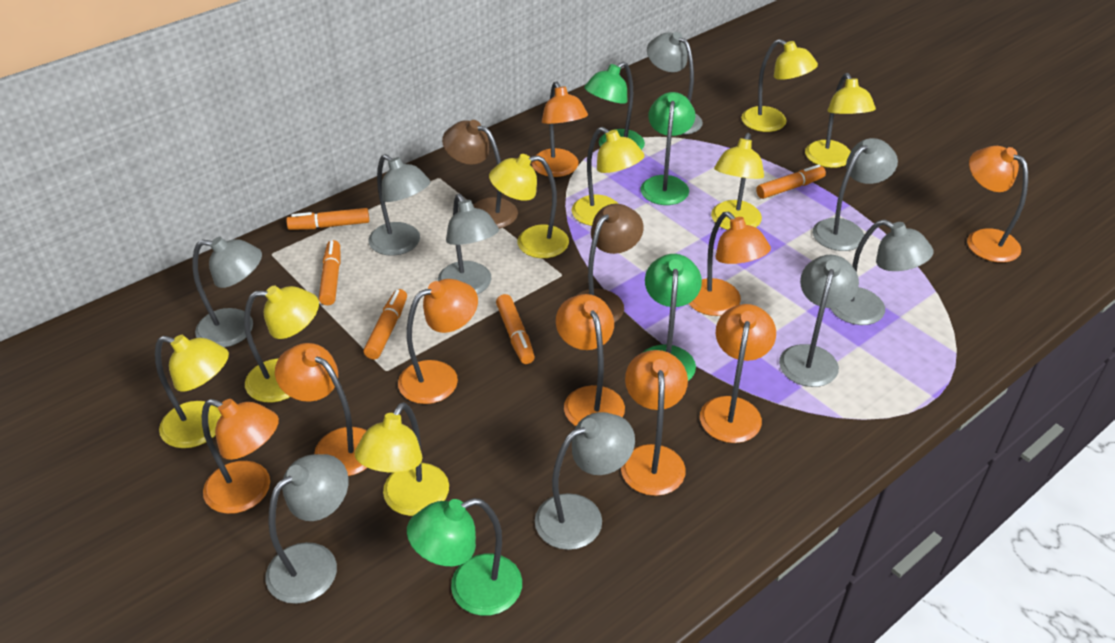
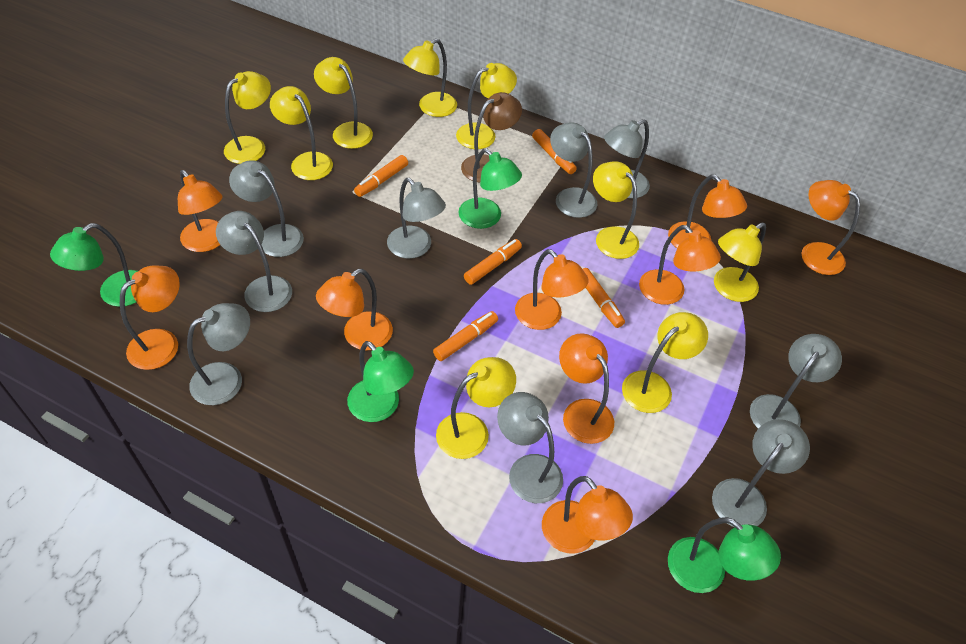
brown lamp: 2 -> 1
yellow lamp: 8 -> 9

